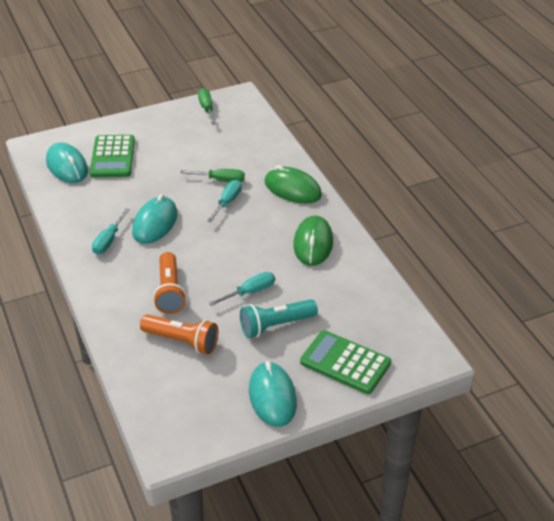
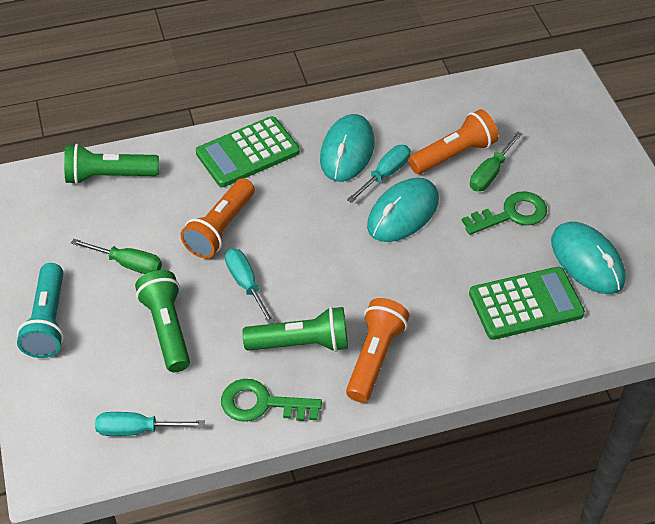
green flashlight: 0 -> 3
green key: 0 -> 2
green mouse: 2 -> 0
orange flashlight: 2 -> 3

